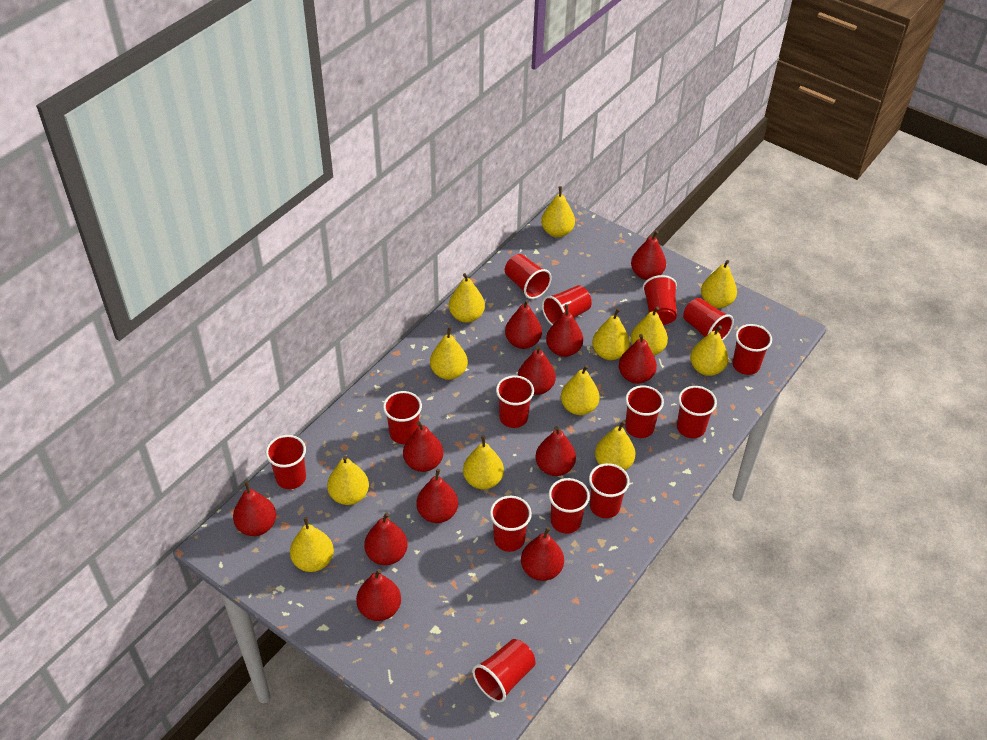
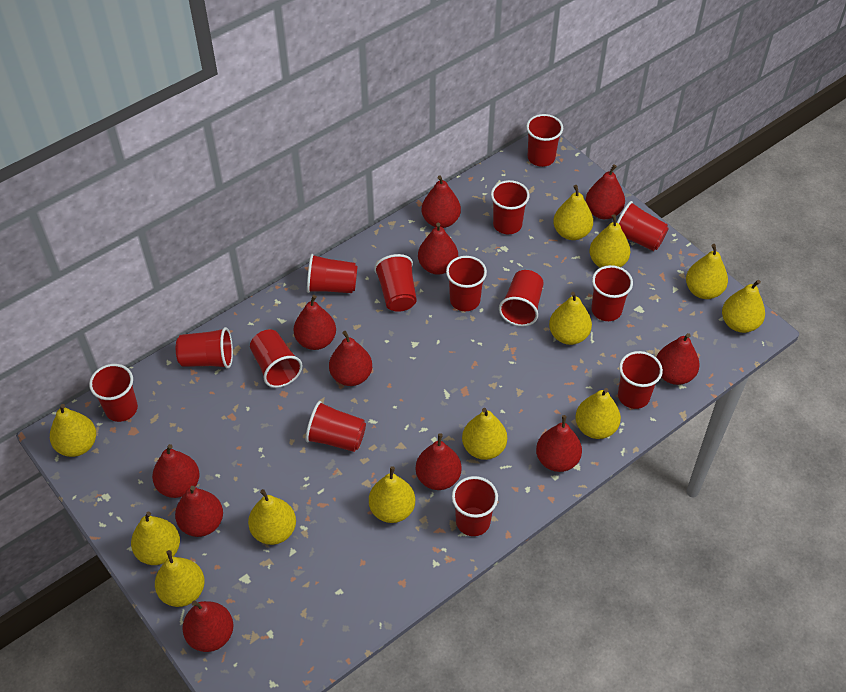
red pear: 12 -> 11

